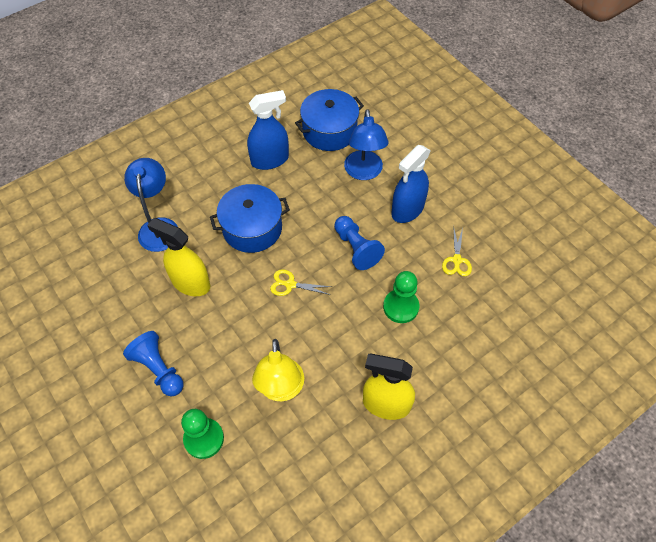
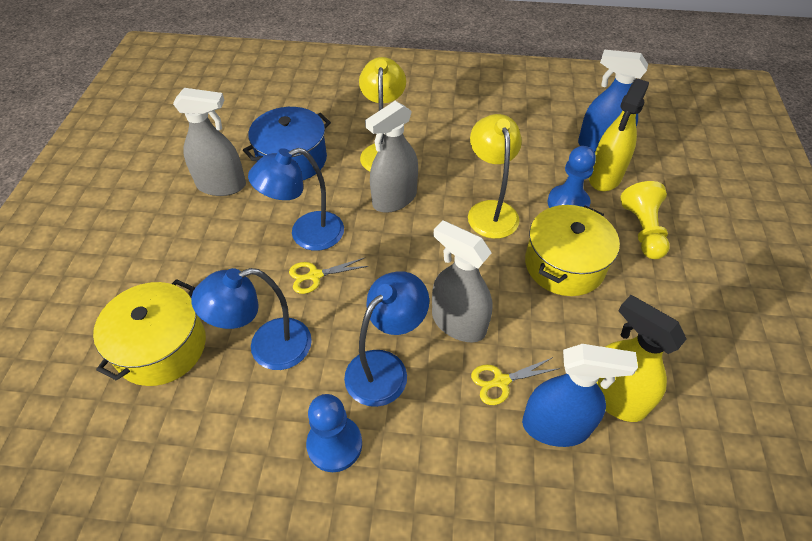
blue lamp: 2 -> 3
blue pot: 2 -> 1
green pawn: 2 -> 0
grey spray bottle: 0 -> 3
yellow lamp: 1 -> 2
yellow pawn: 0 -> 1
yellow pot: 0 -> 2

